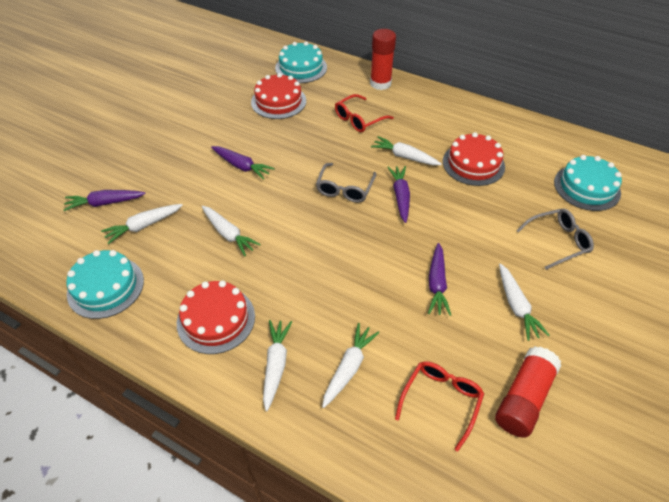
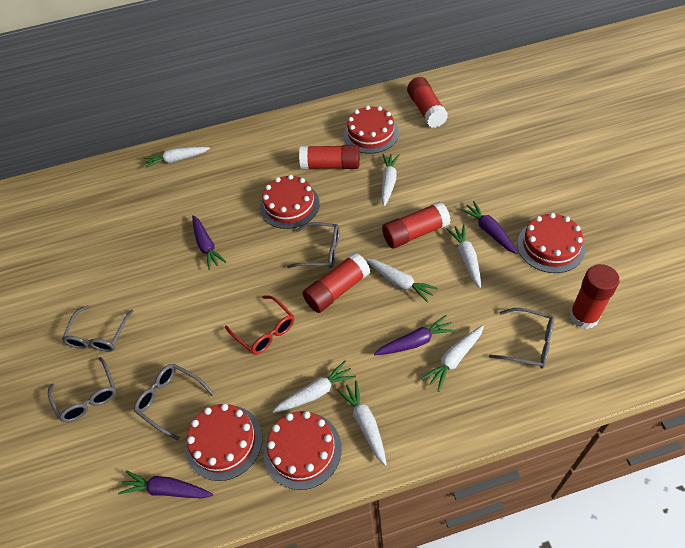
grey glasses: 2 -> 5
red cake: 3 -> 5
red glasses: 2 -> 1
red glue stick: 2 -> 5
turquoise cake: 3 -> 0
white carrot: 6 -> 7

